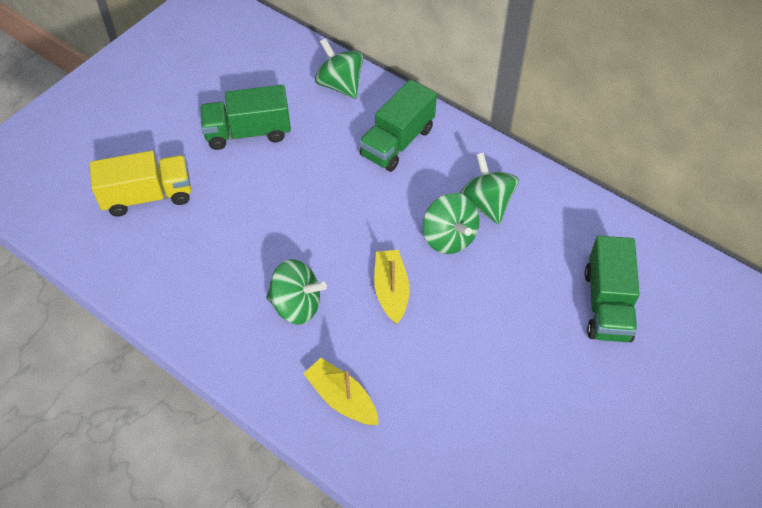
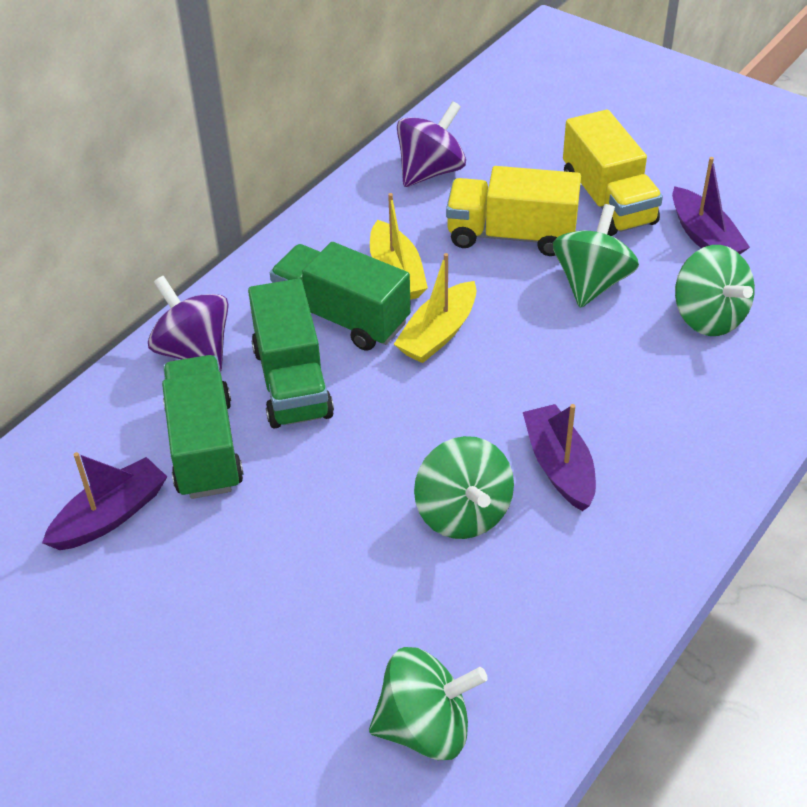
purple boat: 0 -> 3
purple spinning top: 0 -> 2
yellow truck: 1 -> 2

